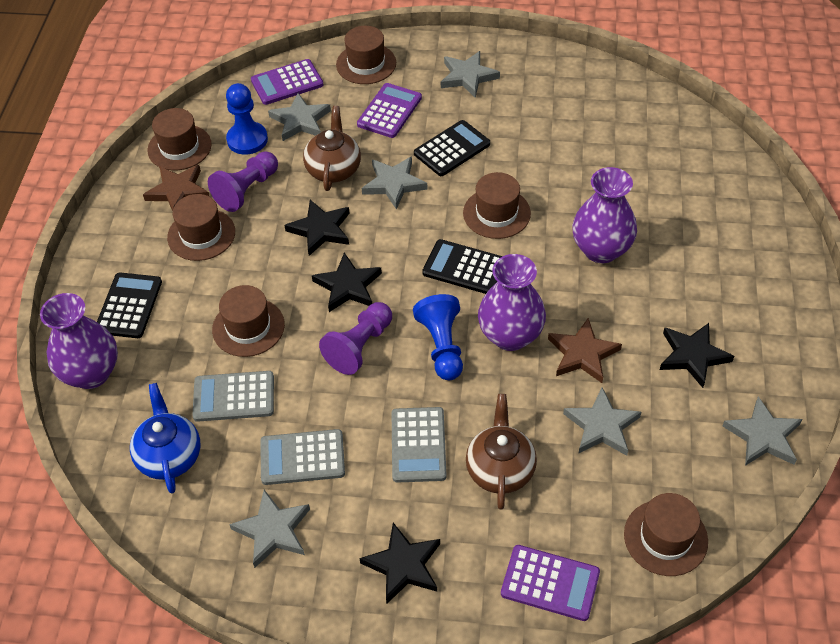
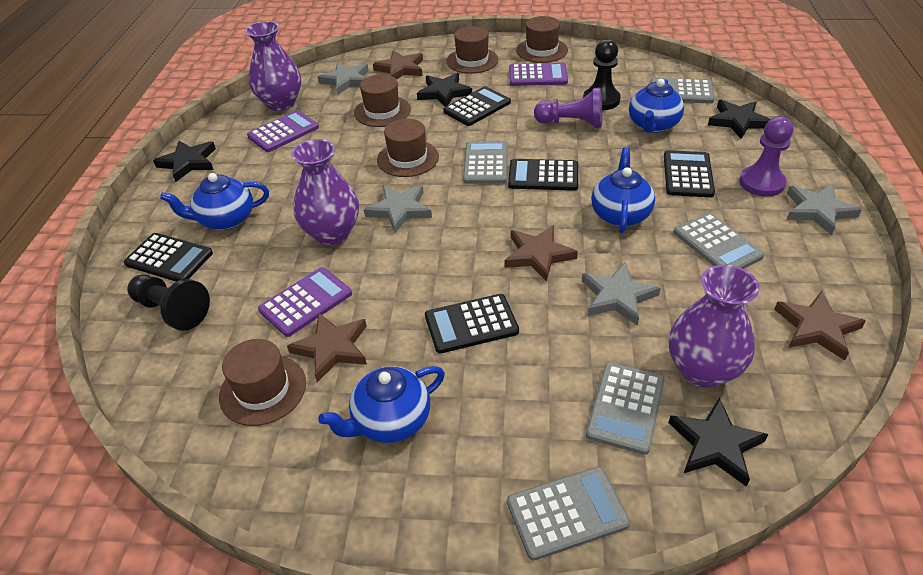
black calculator: 3 -> 5
black pawn: 0 -> 2
blue pawn: 2 -> 0
blue teapot: 1 -> 4
brown hat: 6 -> 5
brown star: 2 -> 4
brown teapot: 2 -> 0
grey calculator: 3 -> 5
grey star: 6 -> 4

